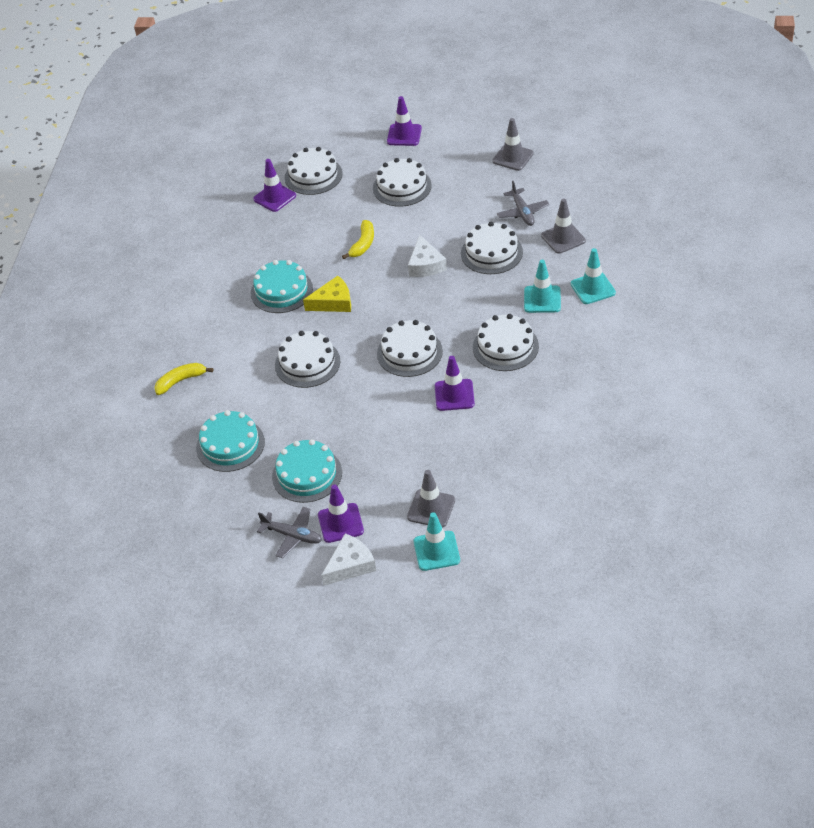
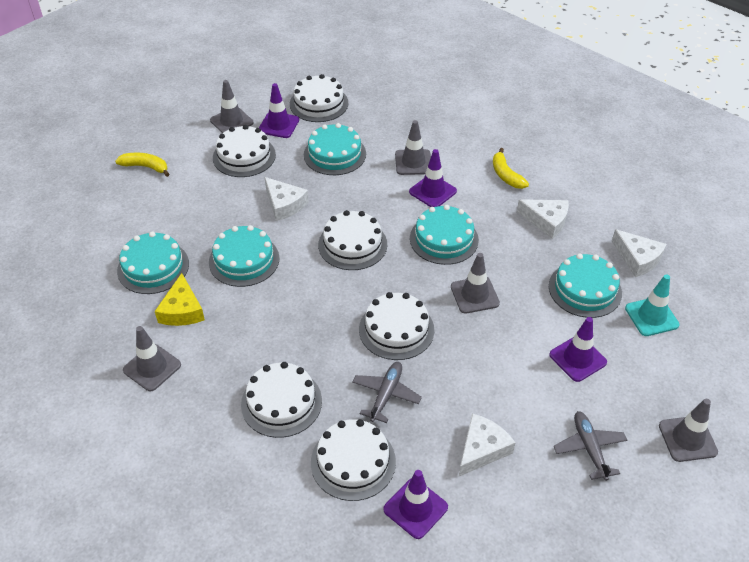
grey traffic cone: 3 -> 5
turquoise cake: 3 -> 5
turquoise traffic cone: 3 -> 1
white cheese: 2 -> 4

